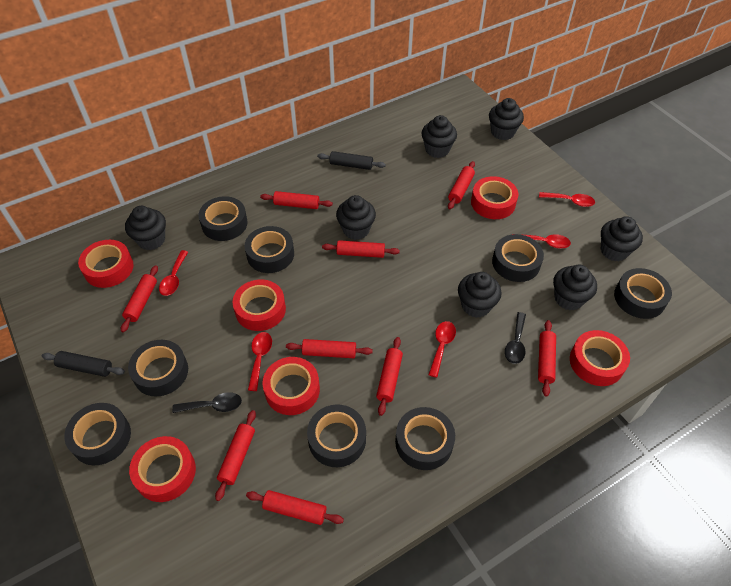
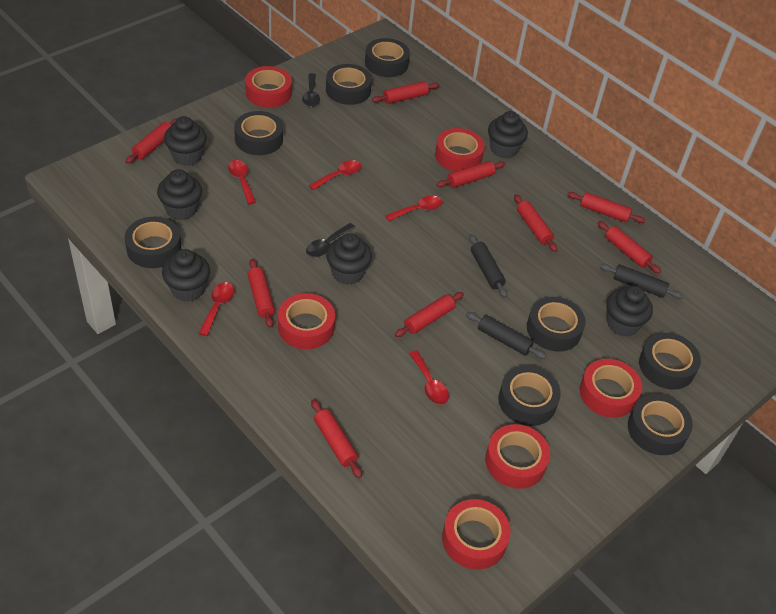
black cupcake: 7 -> 6
black rolling pin: 2 -> 3

